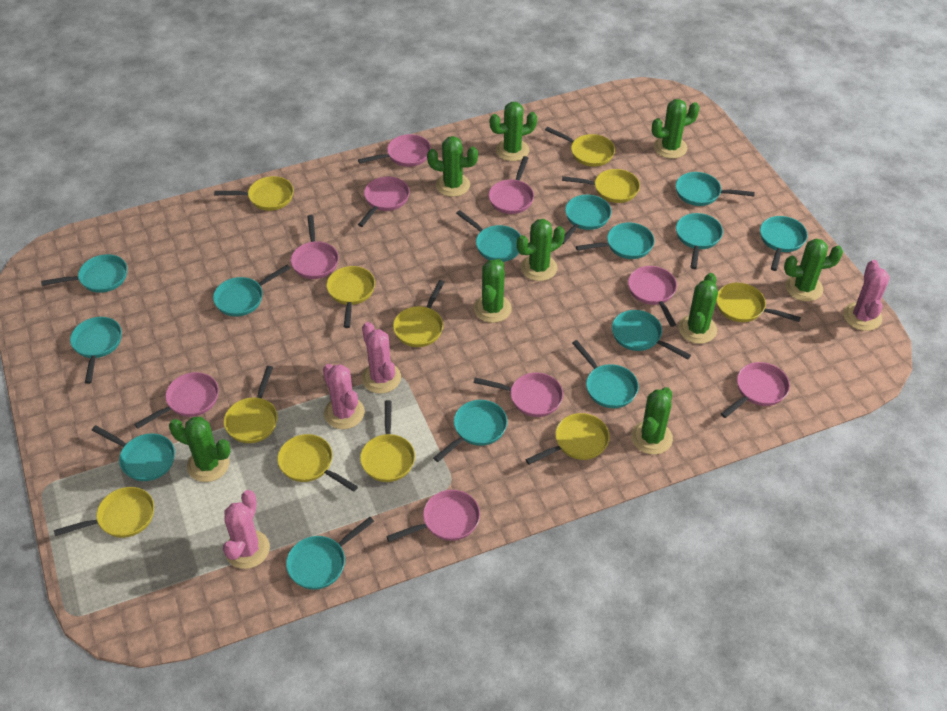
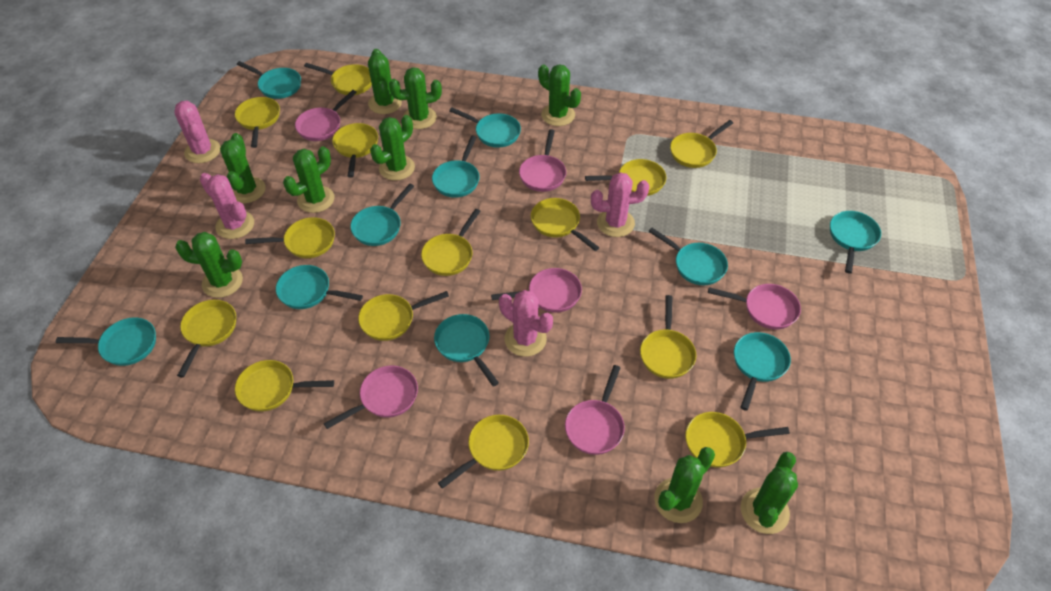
pink pan: 9 -> 6
turquoise pan: 14 -> 10
yellow pan: 11 -> 14

